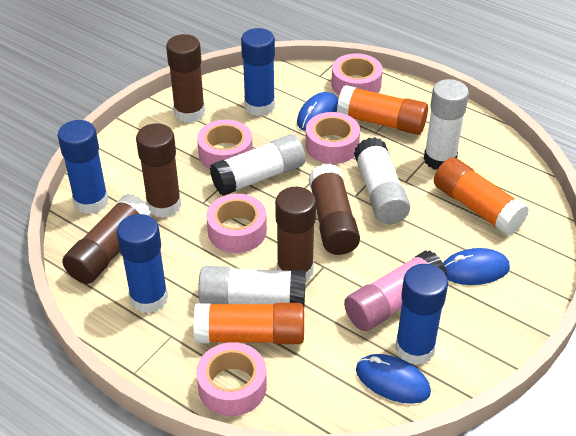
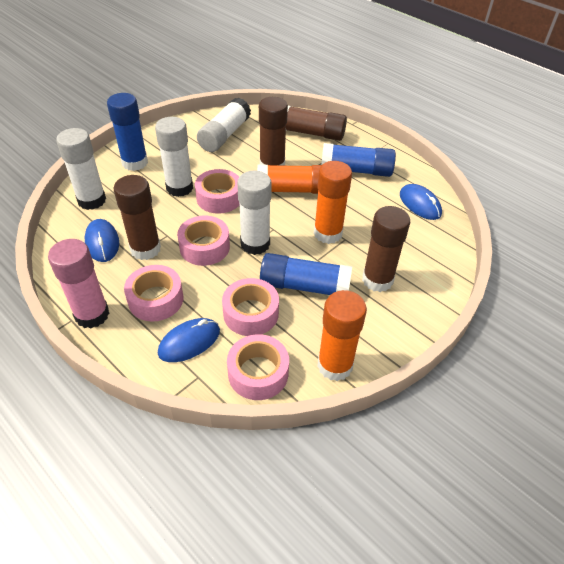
blue glue stick: 4 -> 3
brown glue stick: 5 -> 4

